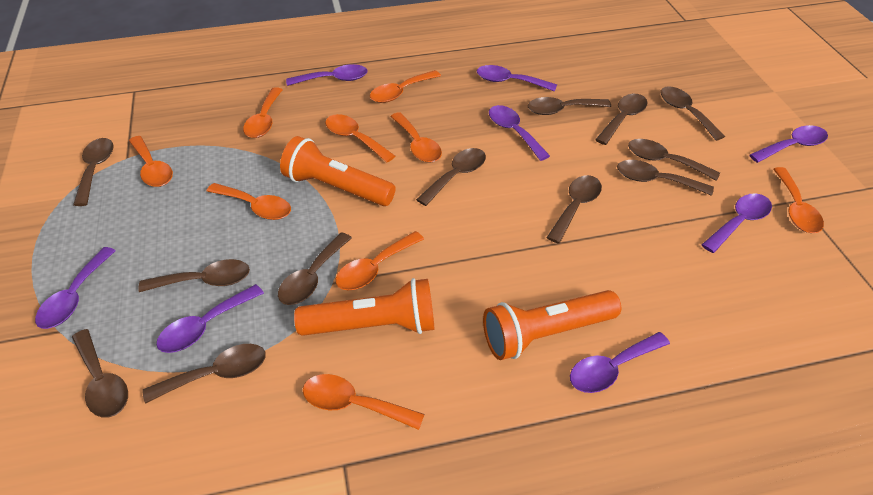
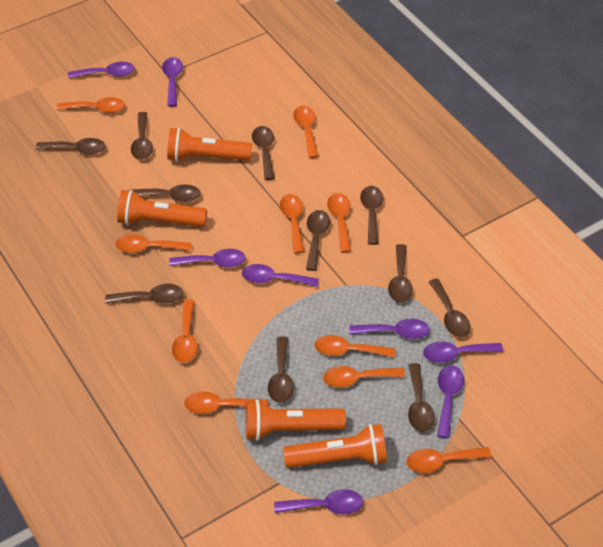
brown spoon: 12 -> 11
orange flashlight: 3 -> 4
orange spoon: 9 -> 10

